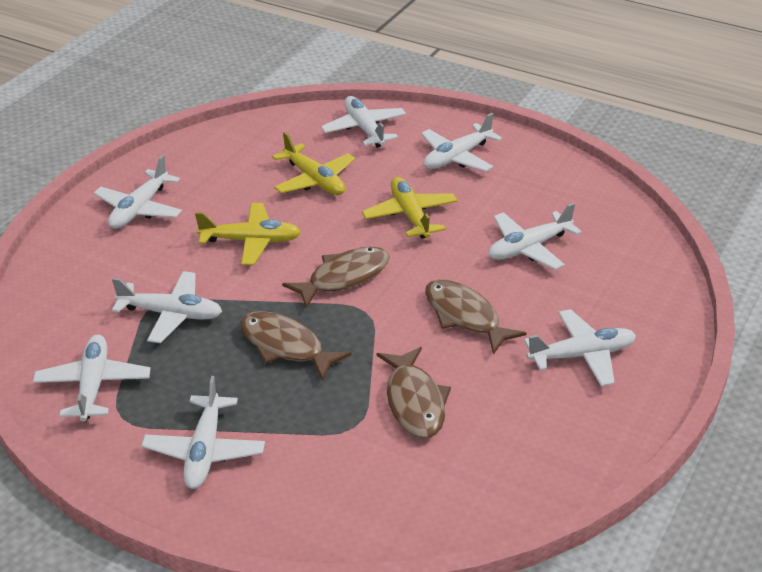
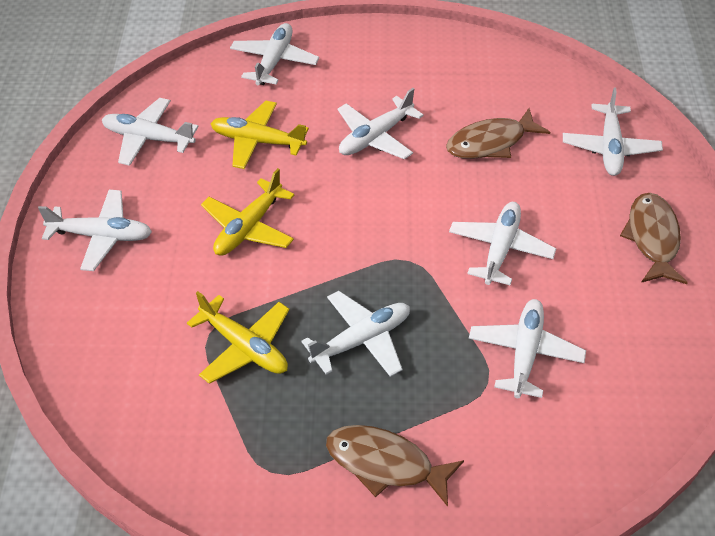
brown fish: 4 -> 3

